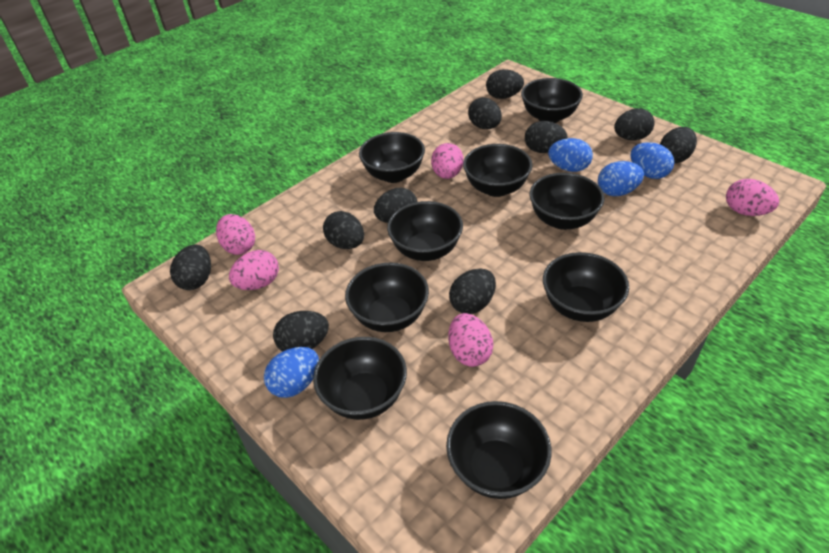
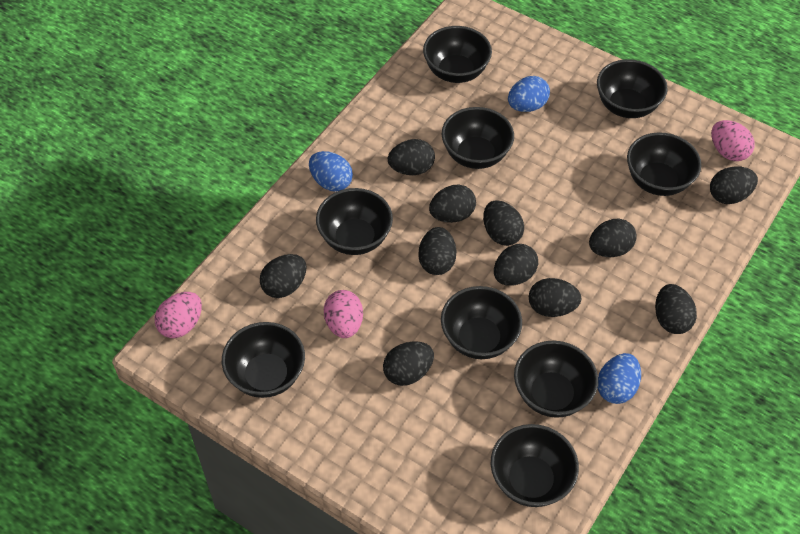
black egg: 10 -> 11
blue egg: 4 -> 3
pink egg: 5 -> 3

